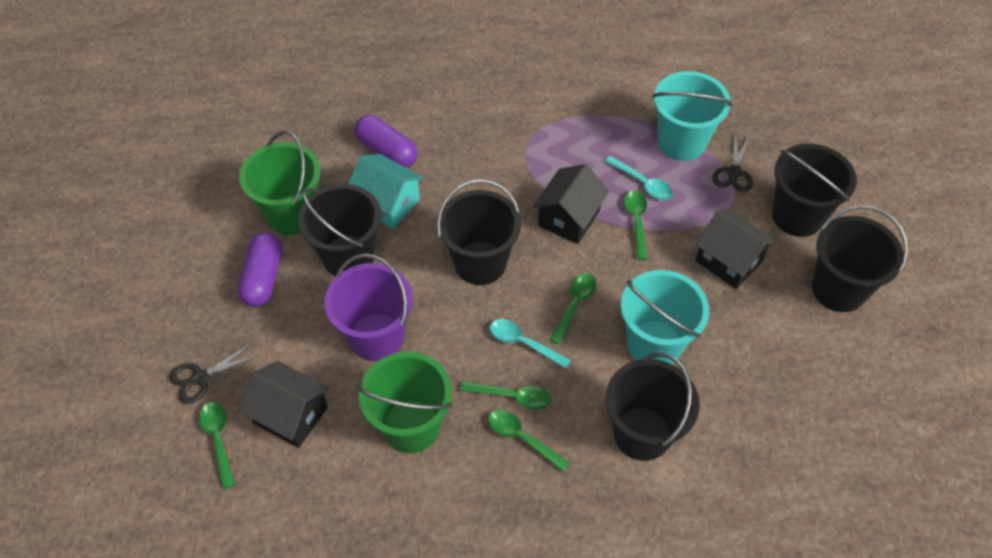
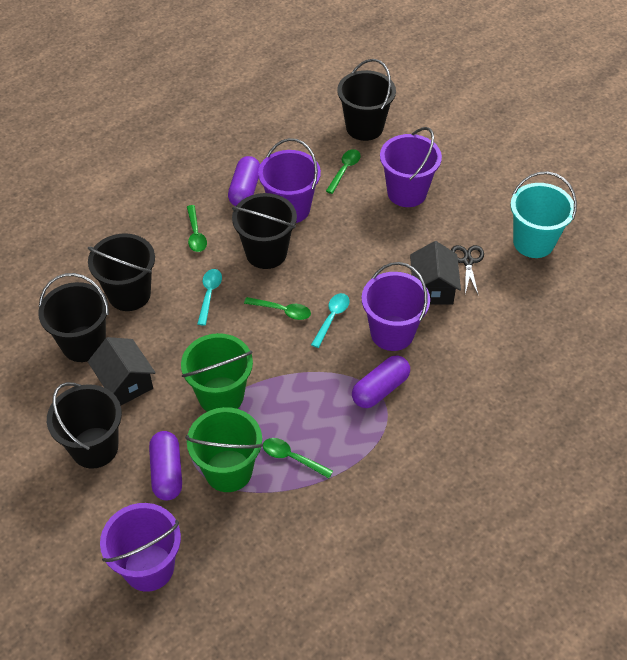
black house: 3 -> 2
black scissors: 2 -> 1
green spoon: 5 -> 4
purple bucket: 1 -> 4
purple capsule: 2 -> 3
turquoise bucket: 2 -> 1
turquoise house: 1 -> 0

